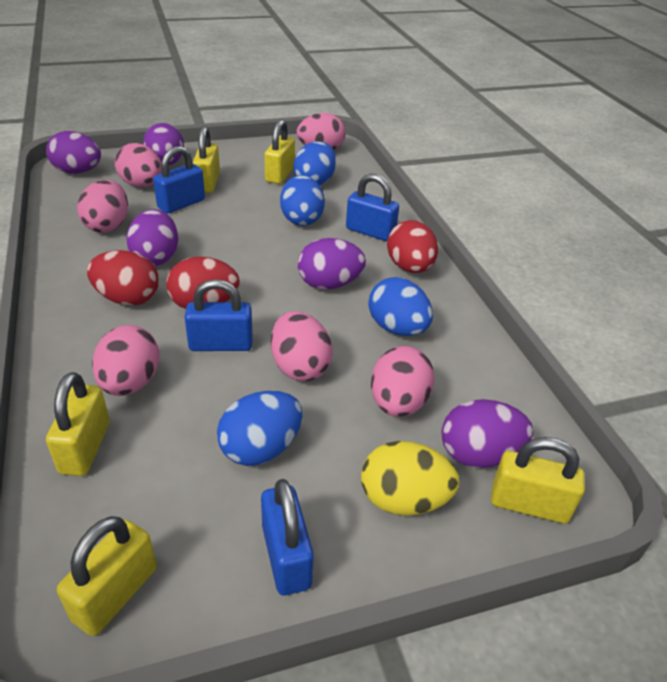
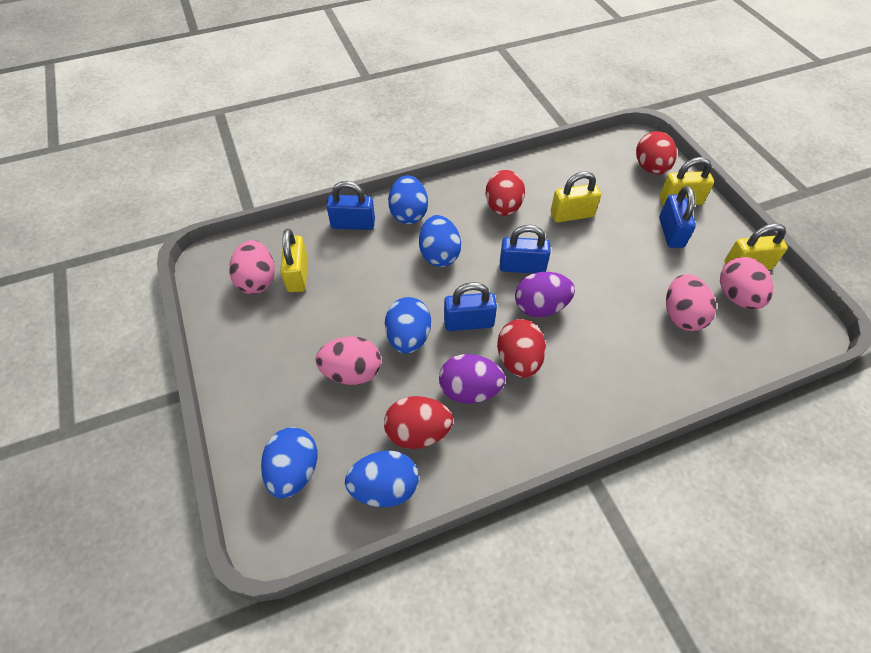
blue egg: 4 -> 5
pink egg: 6 -> 4
purple egg: 5 -> 2
red egg: 3 -> 4
yellow egg: 1 -> 0
yellow padlock: 5 -> 4

